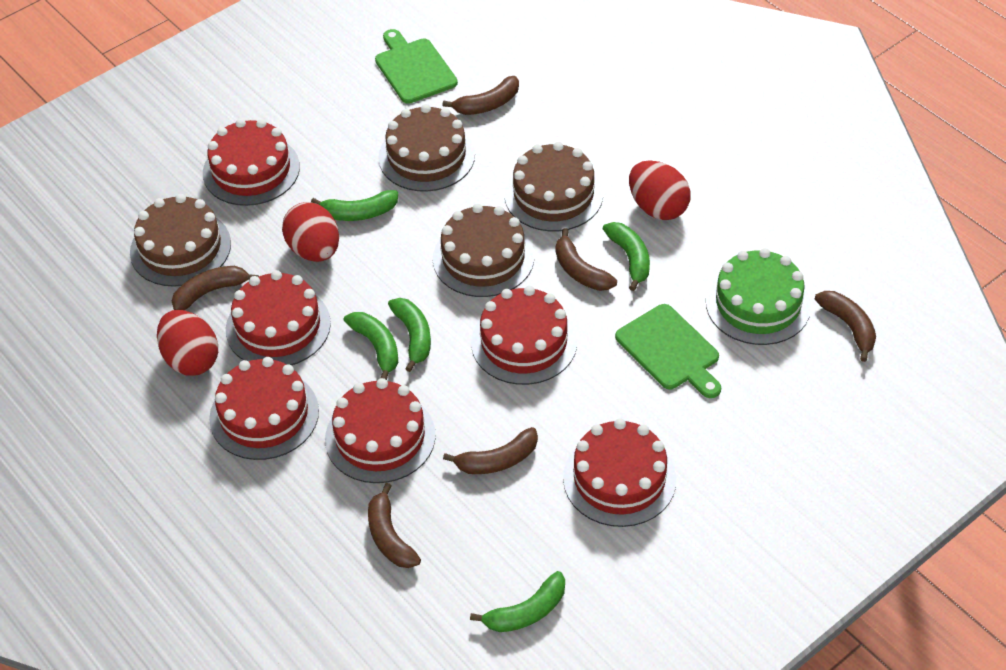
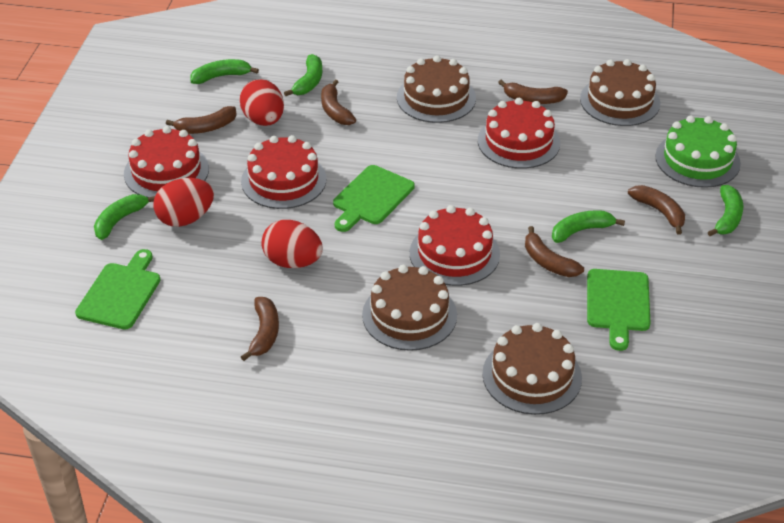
green cutting board: 2 -> 3
red cake: 6 -> 4

